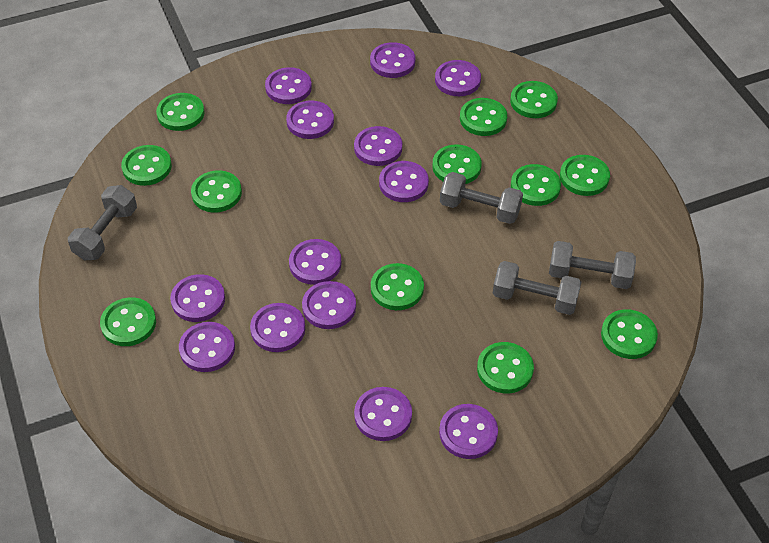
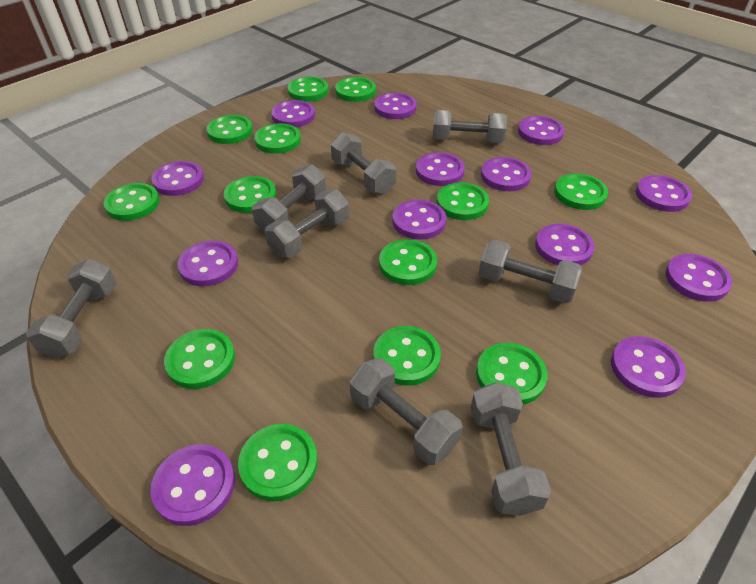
green button: 12 -> 13
grey dumbbell: 4 -> 8

